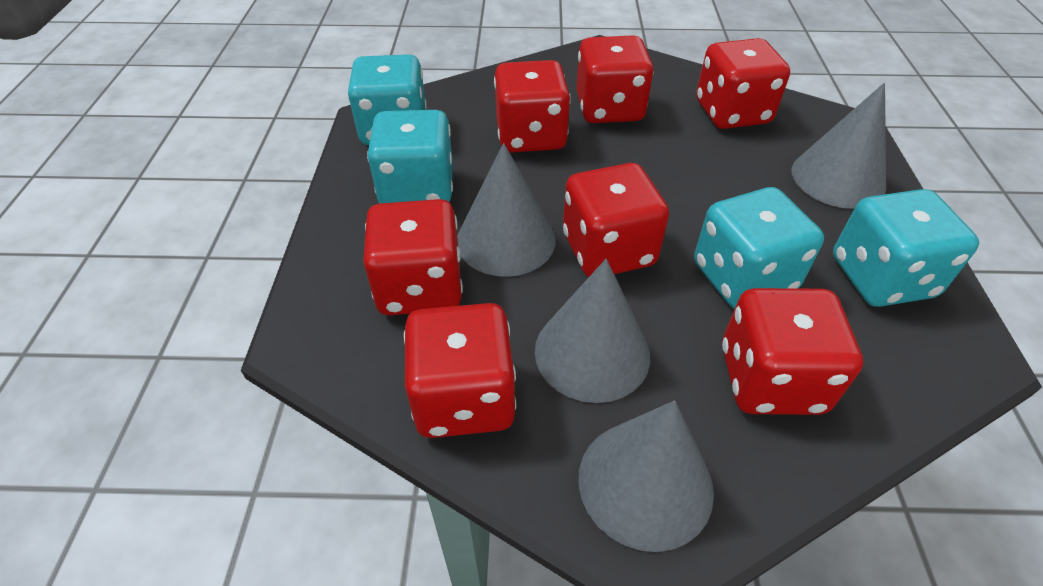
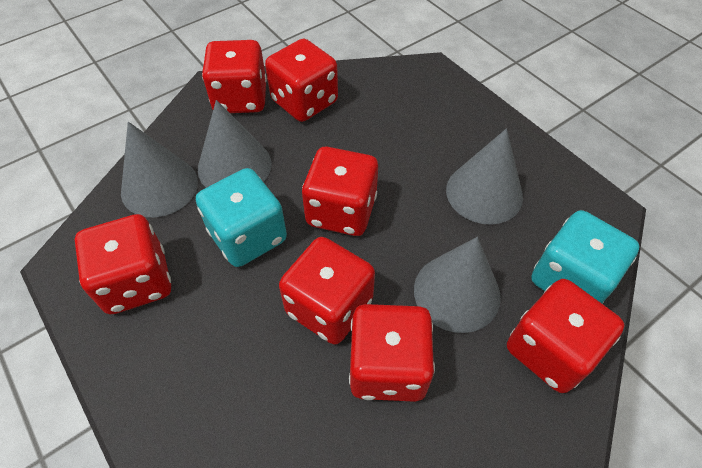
turquoise dice: 4 -> 2

